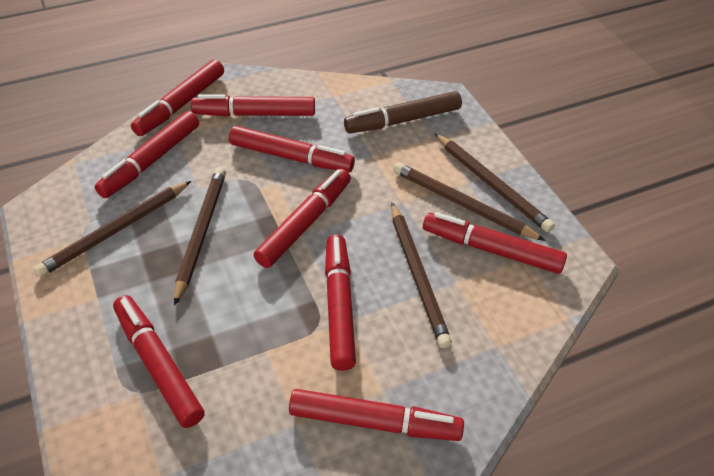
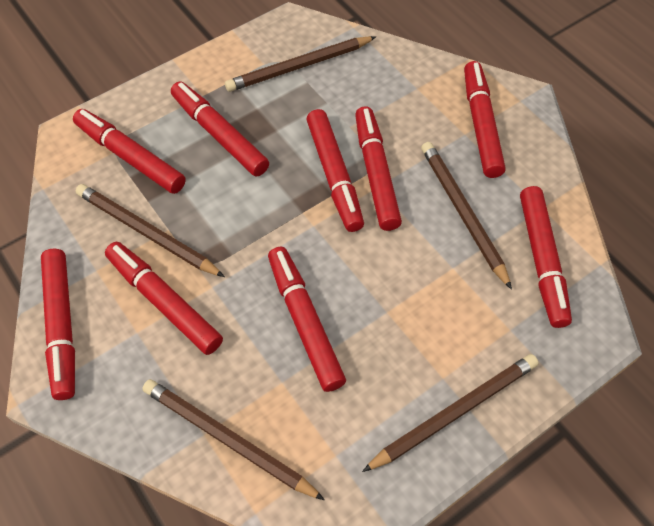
brown marker: 1 -> 0

